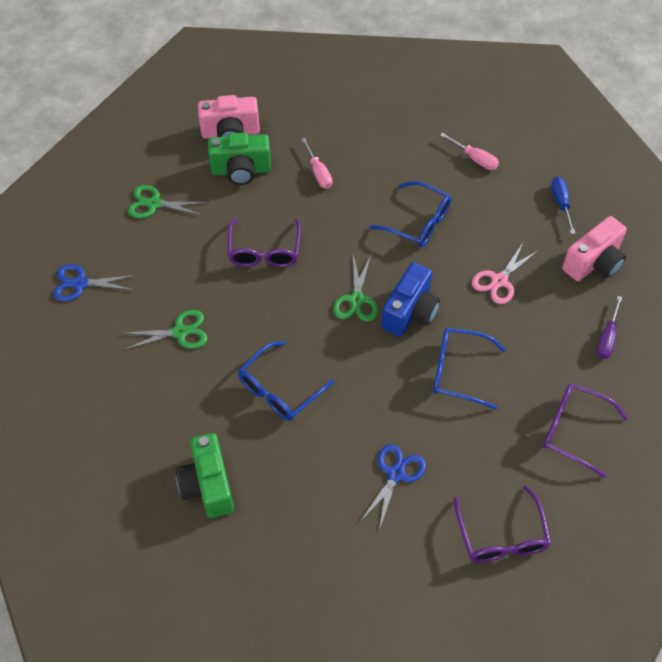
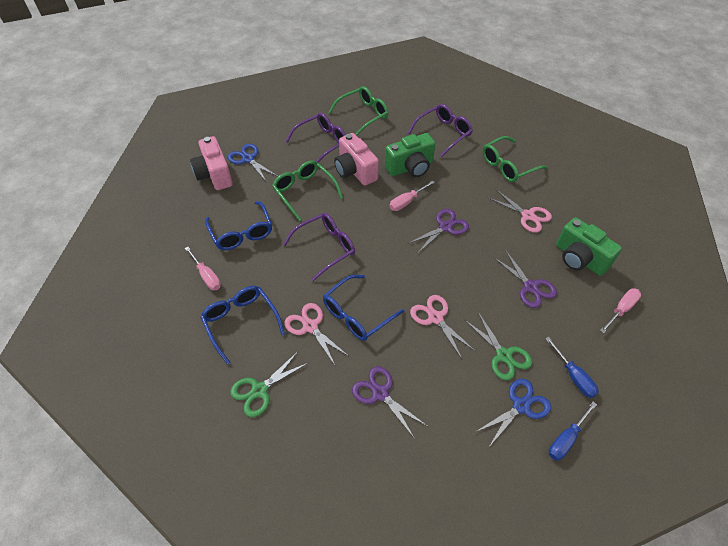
blue camera: 1 -> 0
blue screwdriver: 1 -> 2
green glasses: 0 -> 3
green scissors: 3 -> 2
pink scissors: 1 -> 3
pink screwdriver: 2 -> 3
purple scissors: 0 -> 3
purple screwdriver: 1 -> 0

